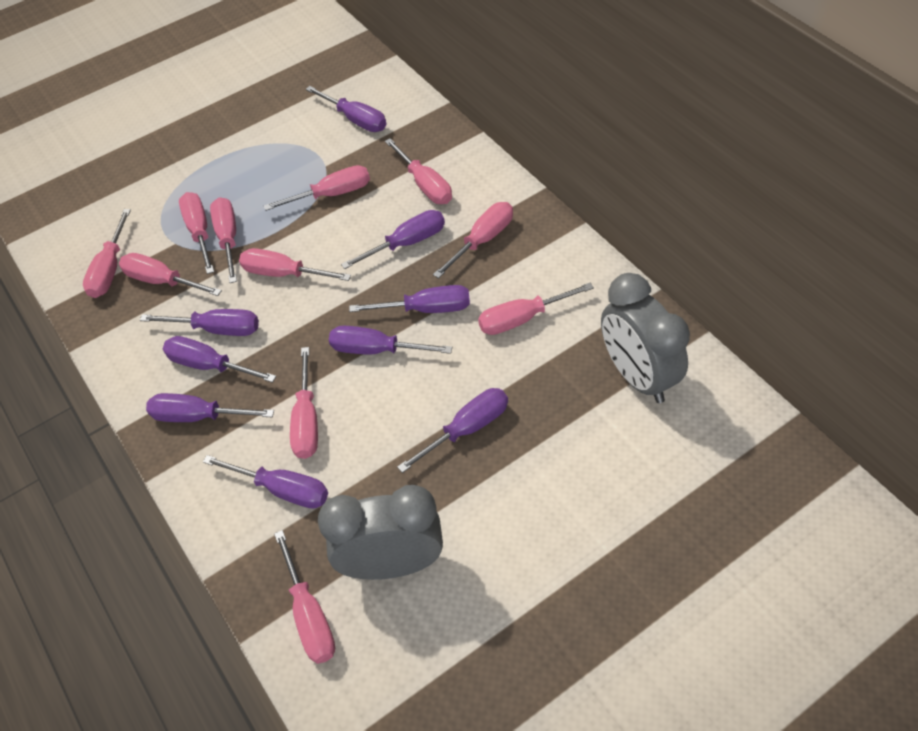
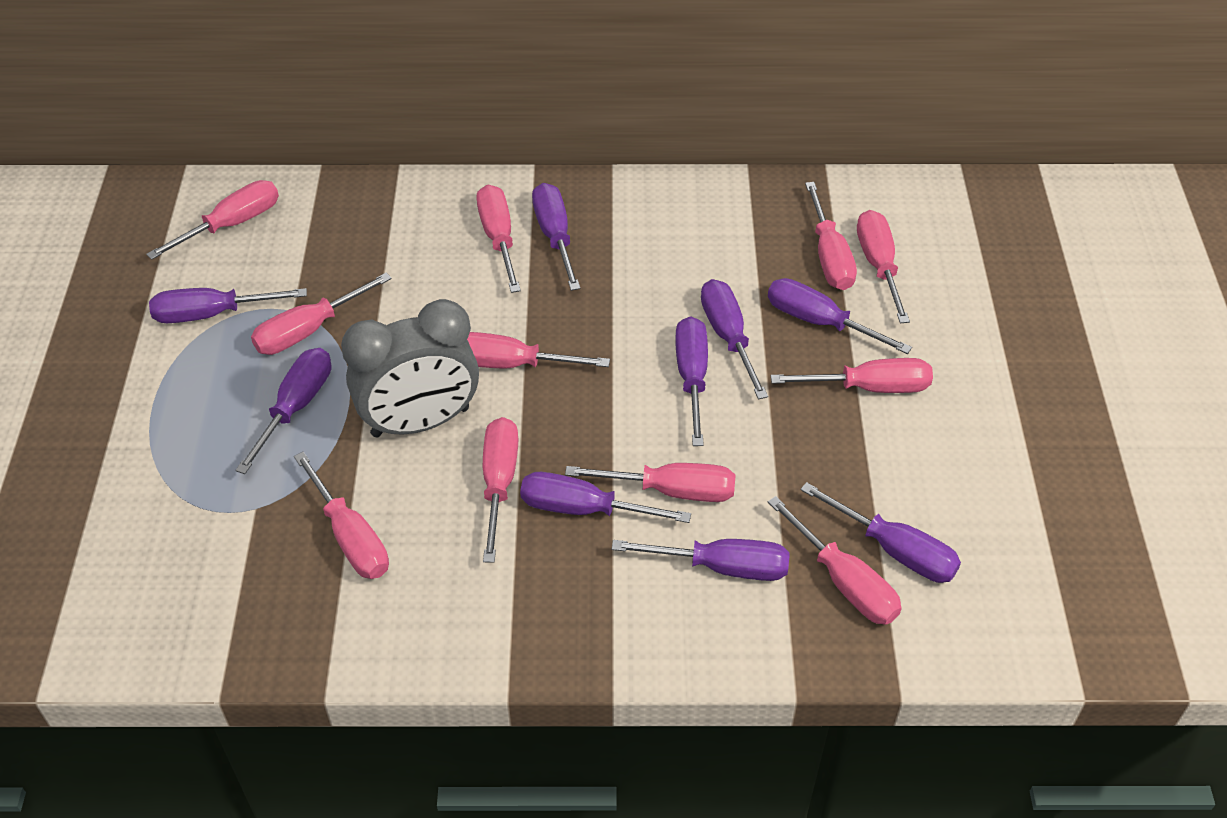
grey clock: 2 -> 1

